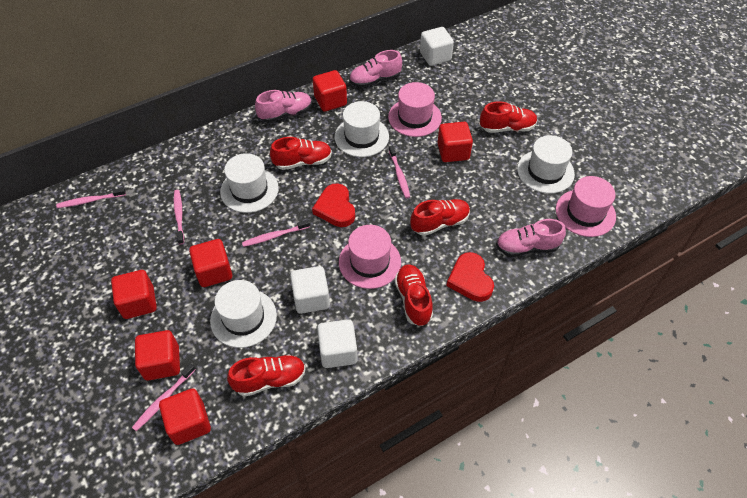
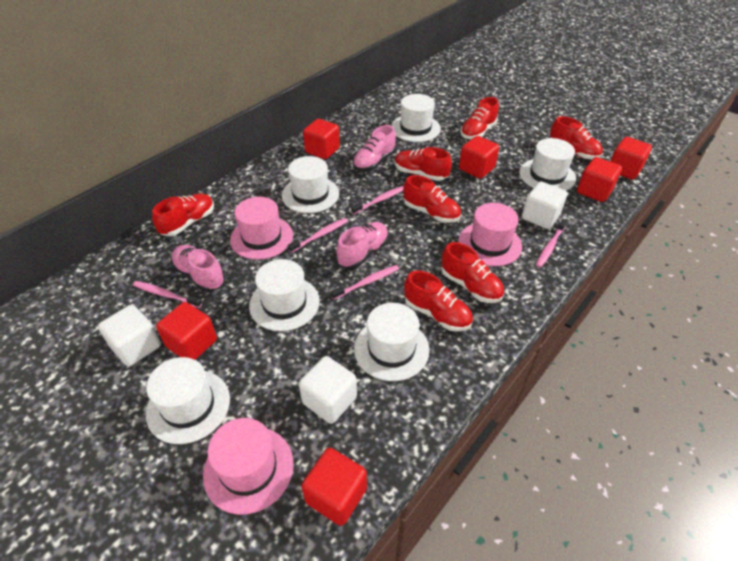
red heart: 2 -> 0
red shoe: 5 -> 7
white hat: 4 -> 6

